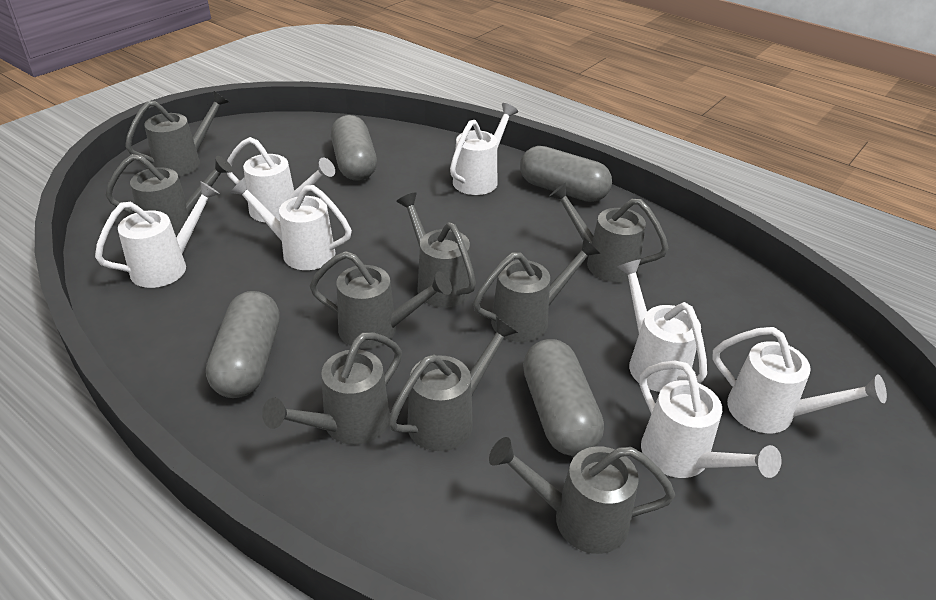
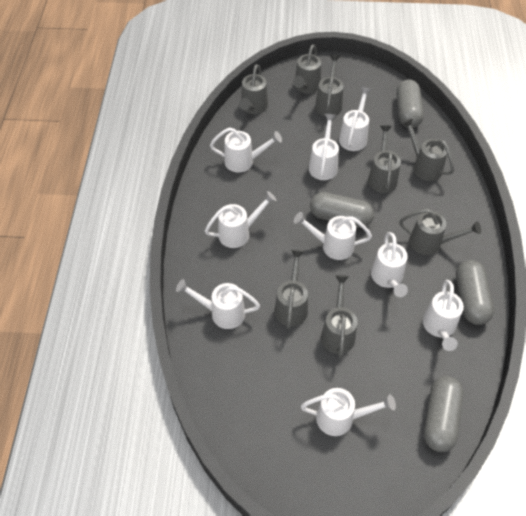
grey watering can: 9 -> 8
white watering can: 7 -> 9

